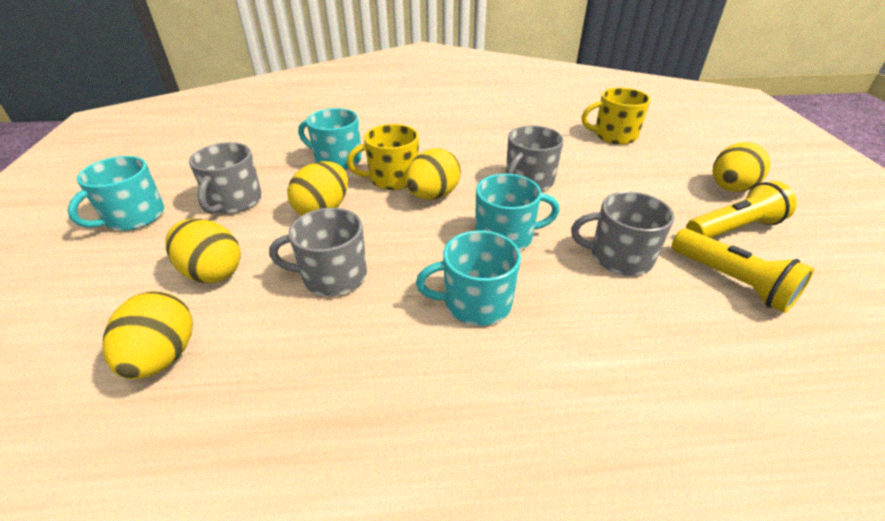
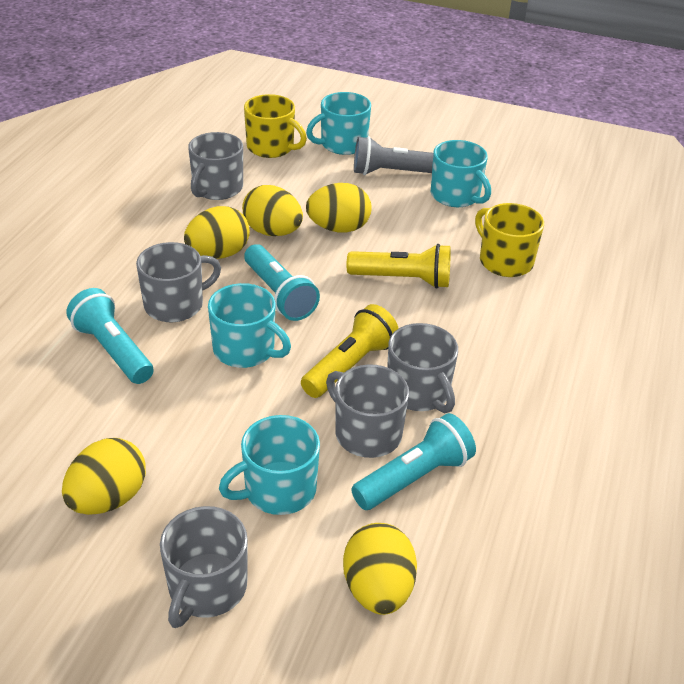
grey flashlight: 0 -> 1
grey mug: 4 -> 5
turquoise flashlight: 0 -> 3

